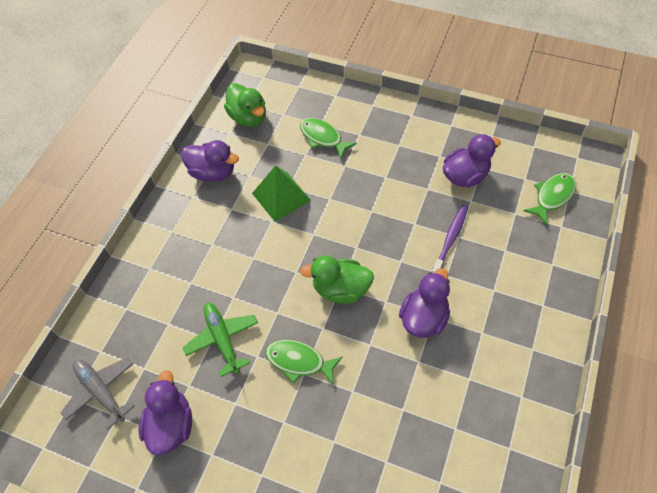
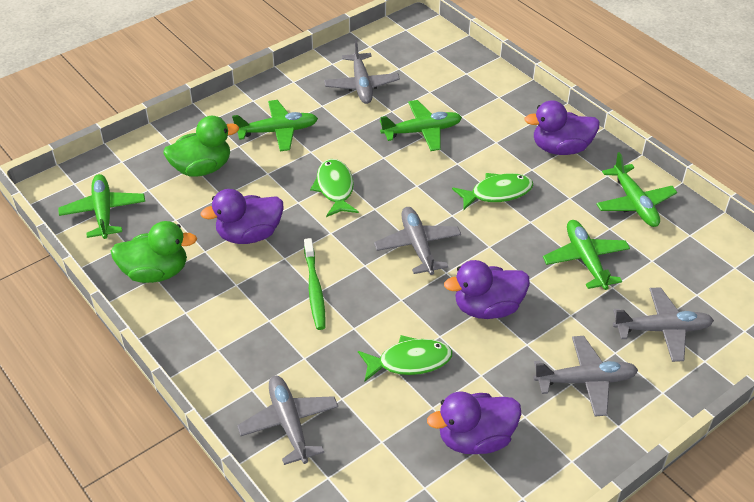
green plane: 1 -> 5
green pyramid: 1 -> 0
green toothbrush: 0 -> 1
grey plane: 1 -> 5
purple toothbrush: 1 -> 0

